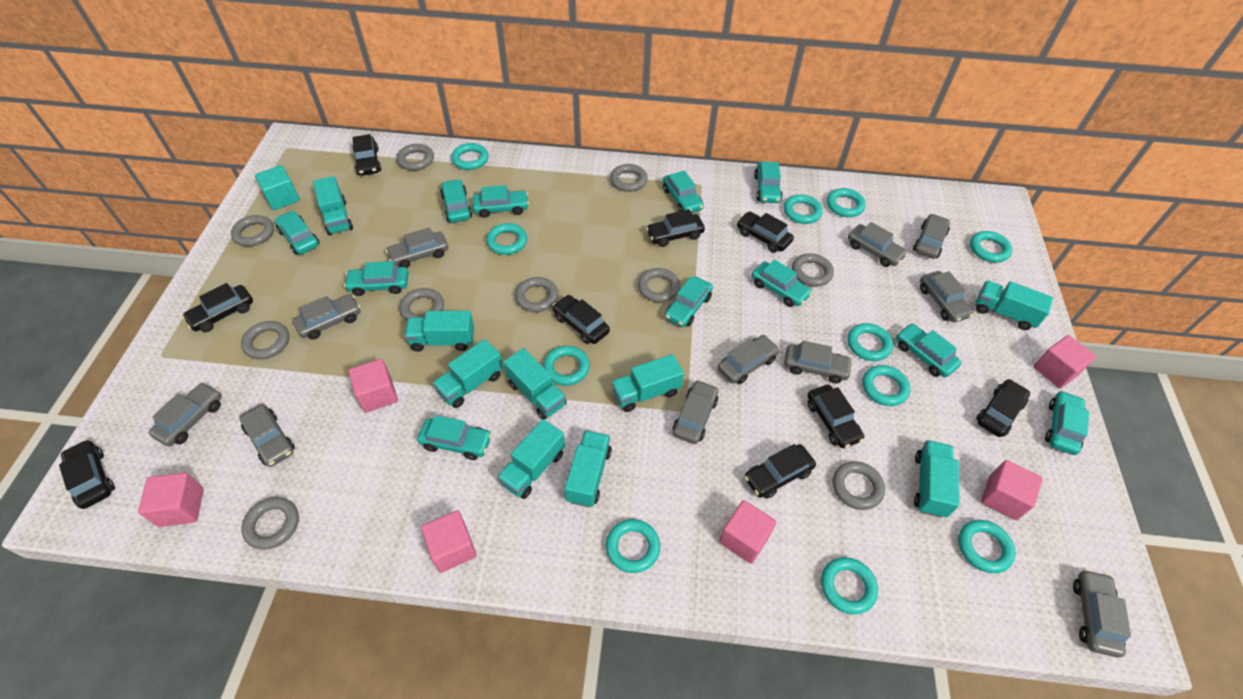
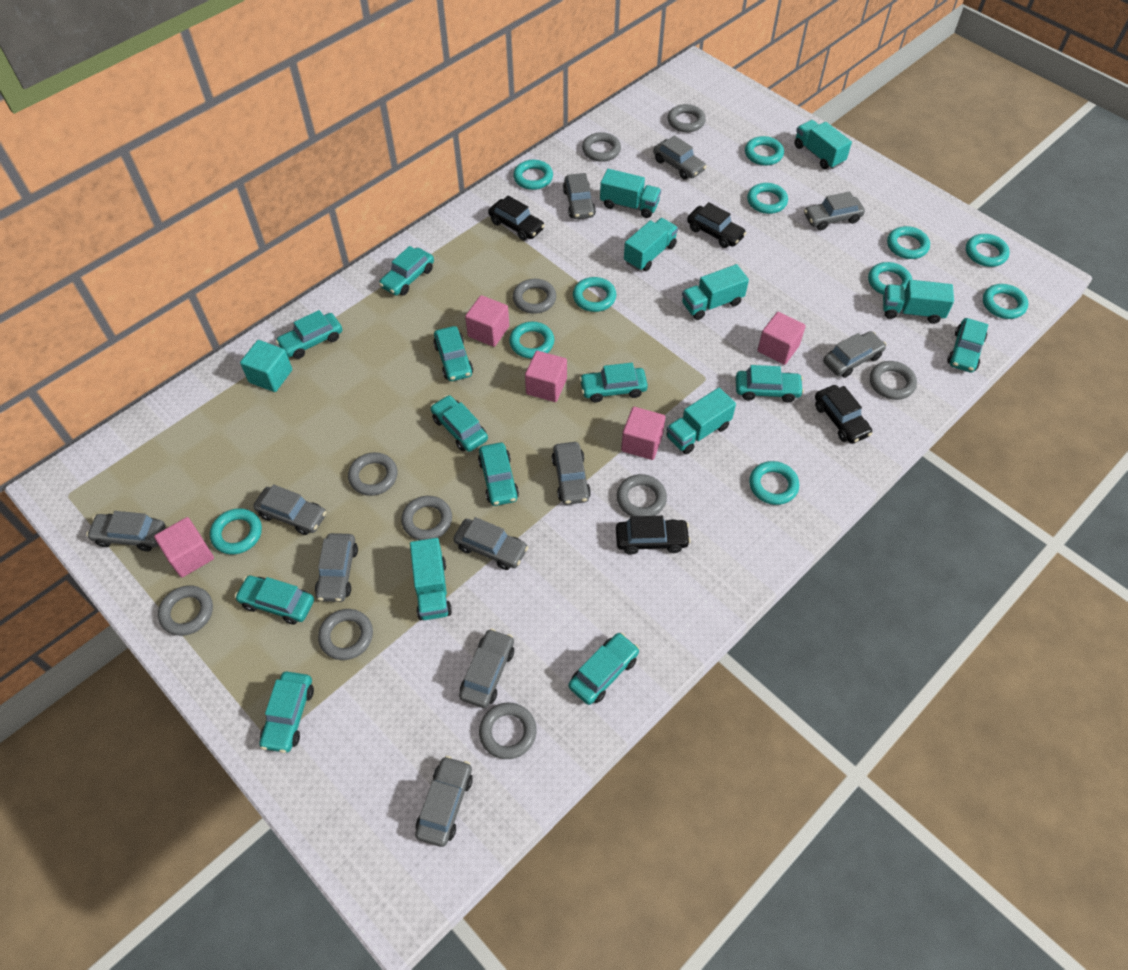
black car: 9 -> 4
pink cube: 6 -> 5
turquoise truck: 9 -> 7

